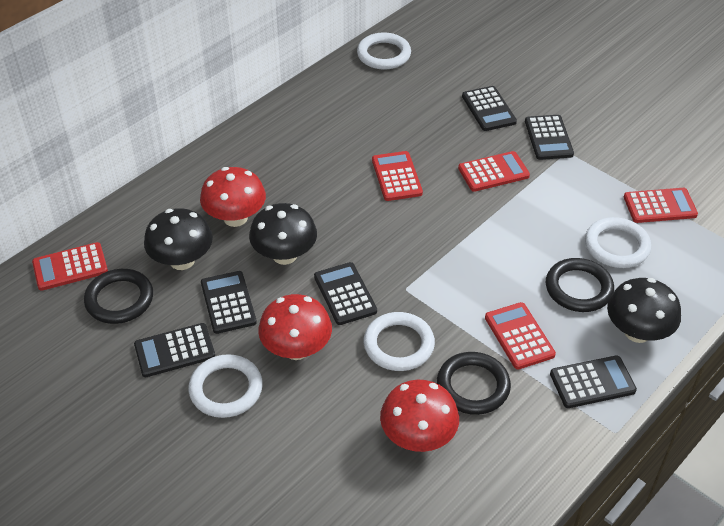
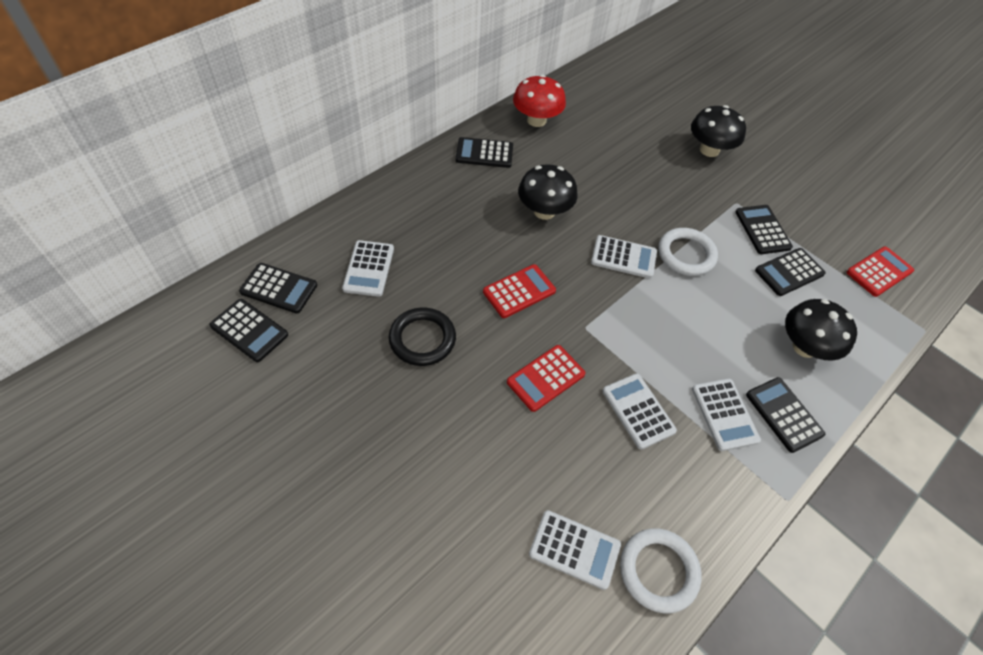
black ring: 3 -> 1
red calculator: 5 -> 3
red mushroom: 3 -> 1
white calculator: 0 -> 5
white ring: 4 -> 2

